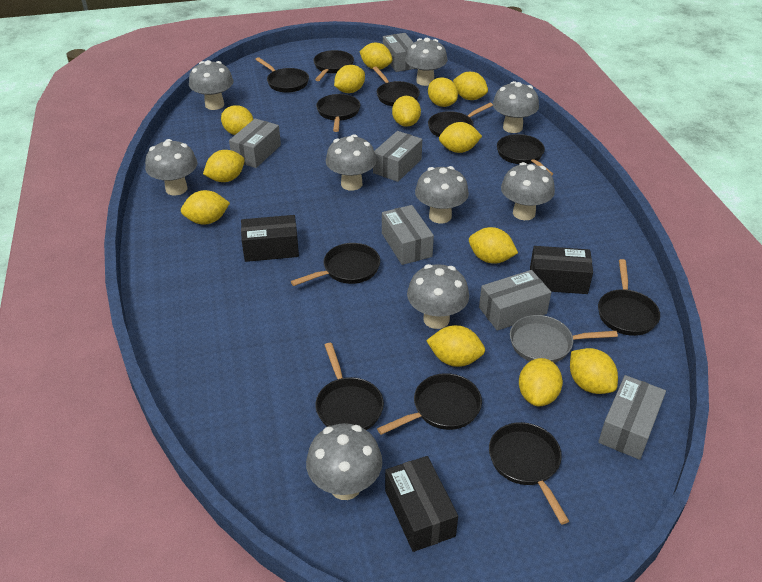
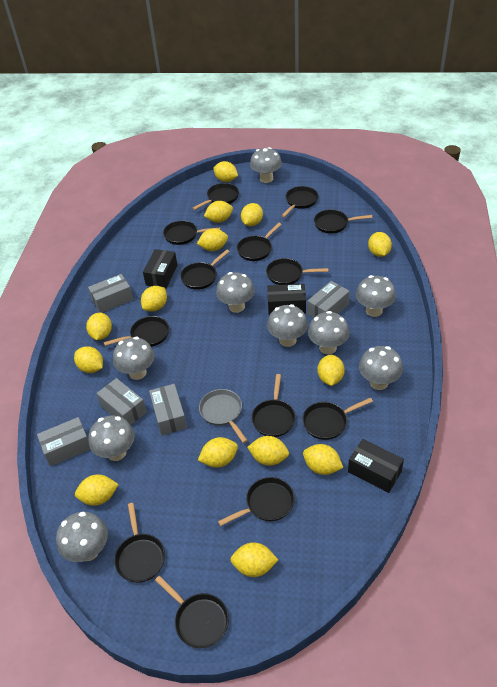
black pan: 11 -> 13
grey box: 6 -> 5
yellow lemon: 13 -> 14

